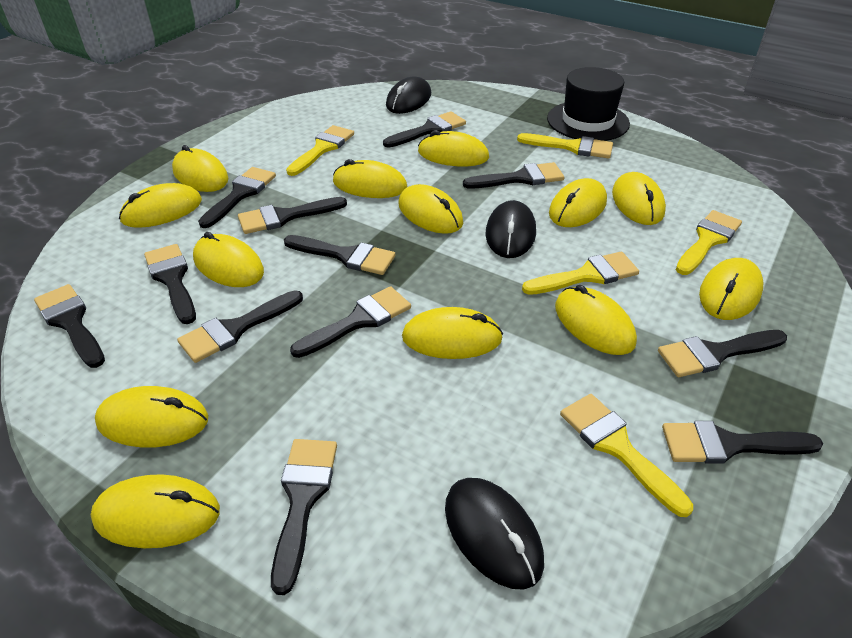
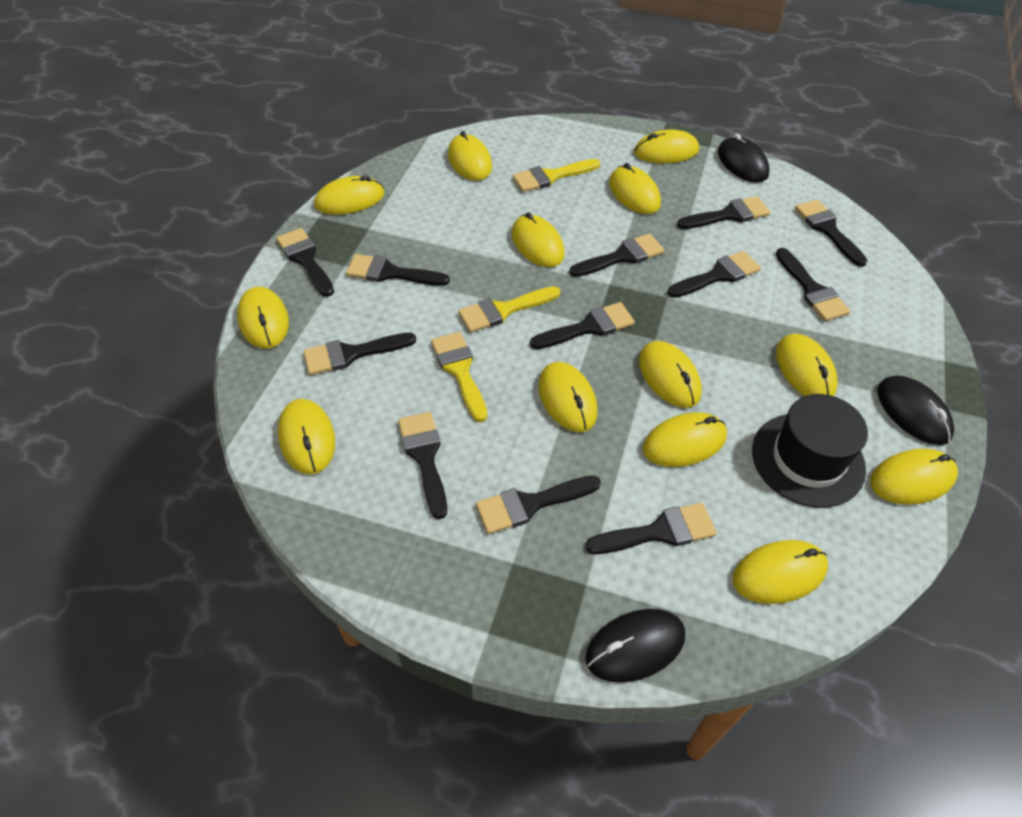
yellow brush: 5 -> 3

